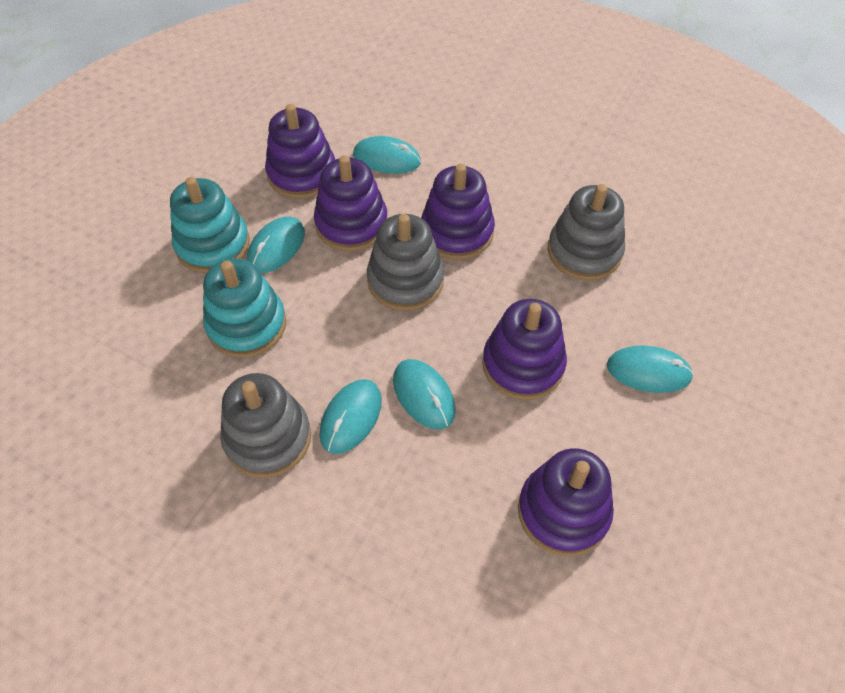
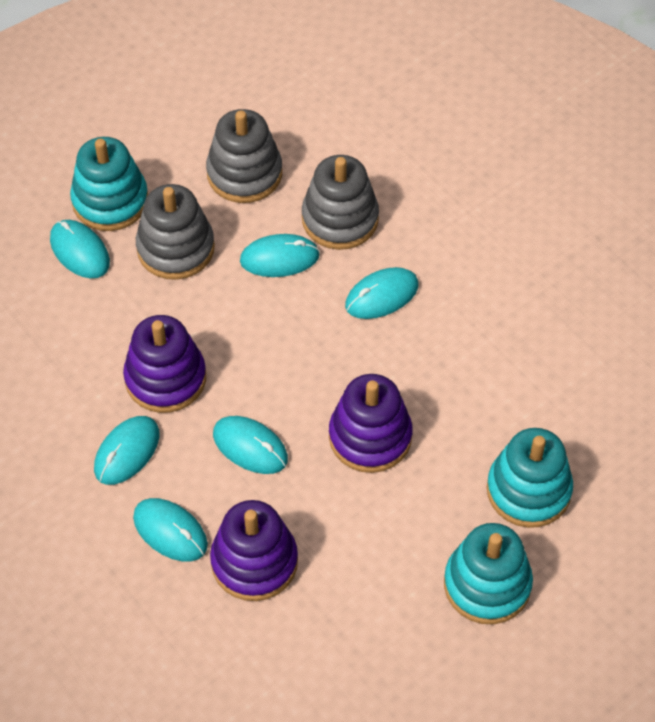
purple stacking toy: 5 -> 3
turquoise mouse: 5 -> 6
turquoise stacking toy: 2 -> 3

